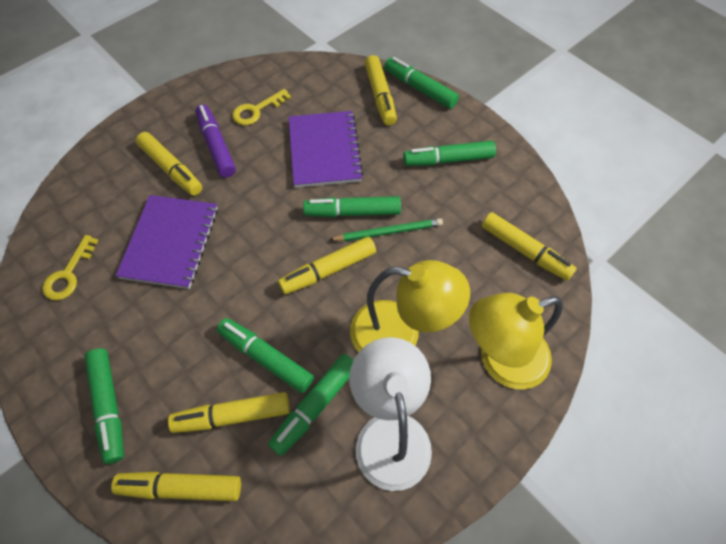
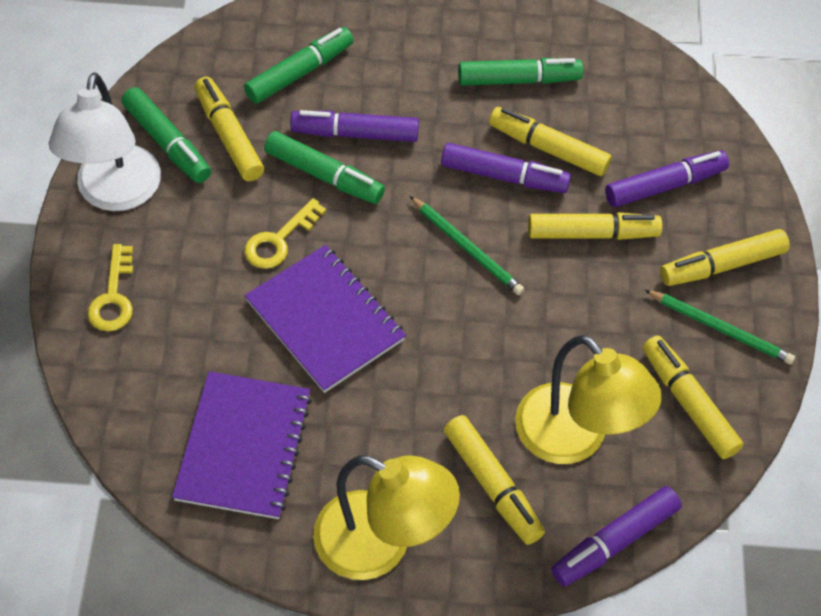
green marker: 6 -> 4
green pencil: 1 -> 2
purple marker: 1 -> 4

